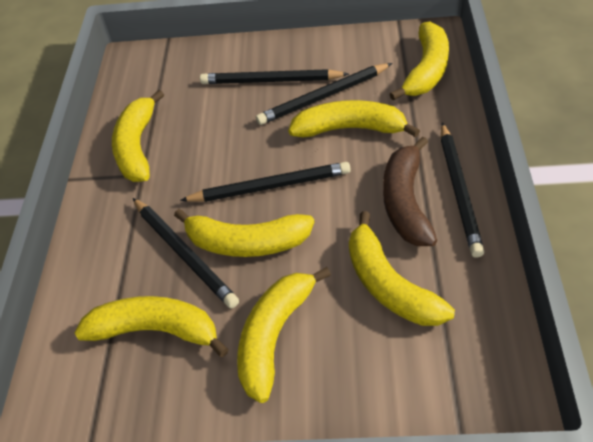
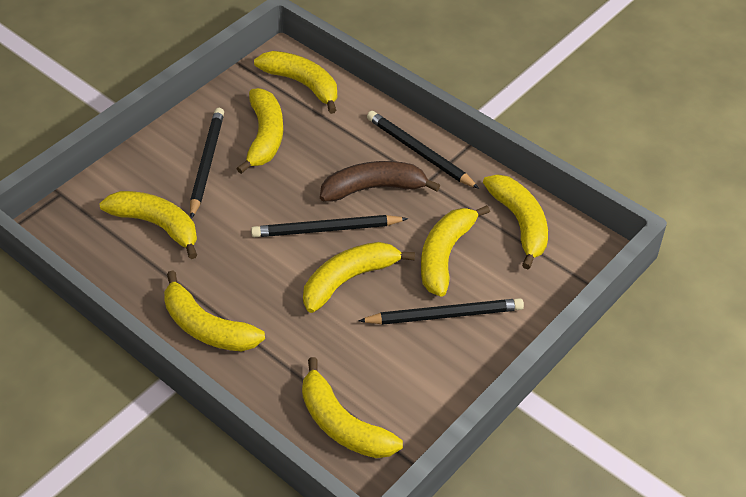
black pencil: 5 -> 4
yellow banana: 7 -> 8

